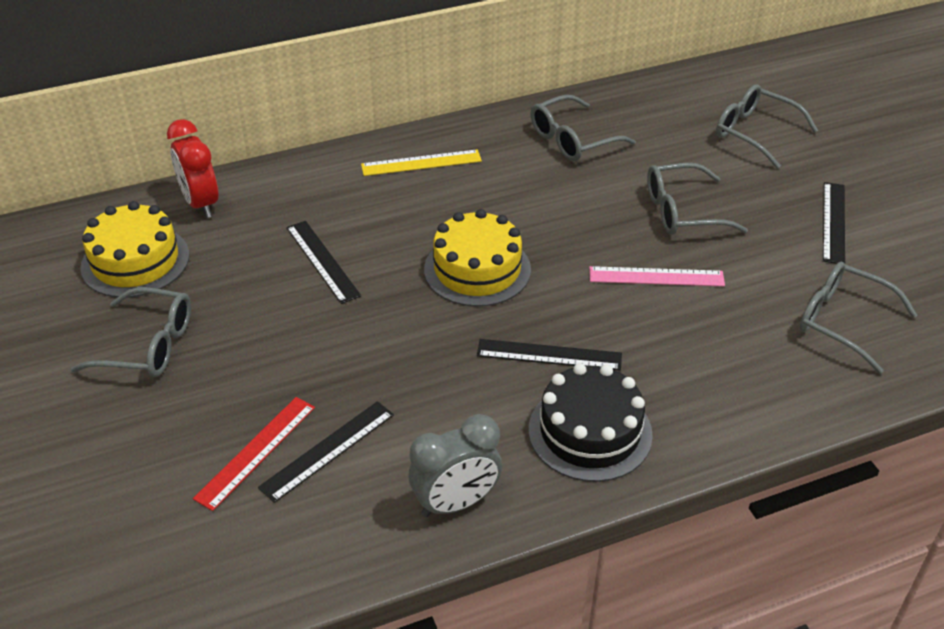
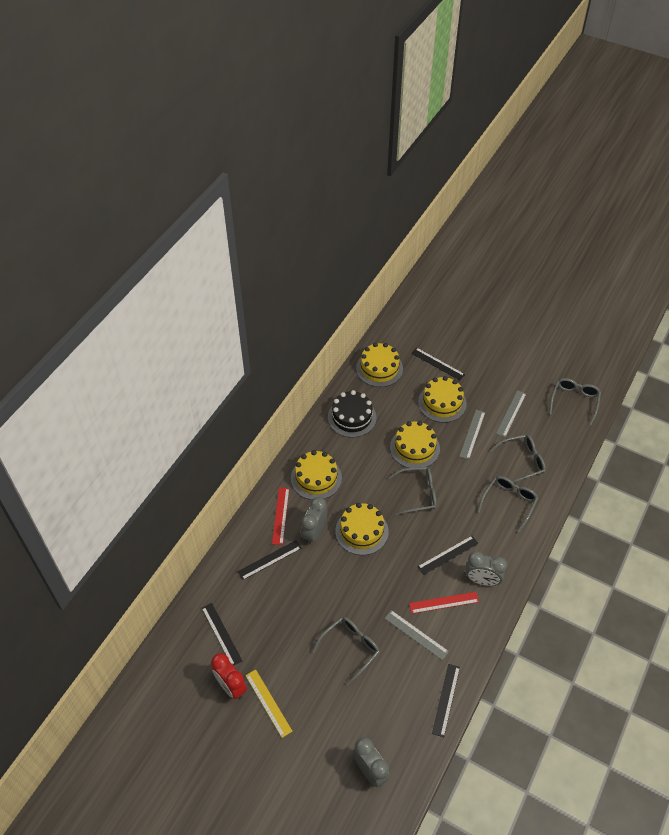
black ruler: 4 -> 5
grey clock: 1 -> 3
grey ruler: 0 -> 3
pink ruler: 1 -> 0
red ruler: 1 -> 2
yellow cake: 2 -> 5

